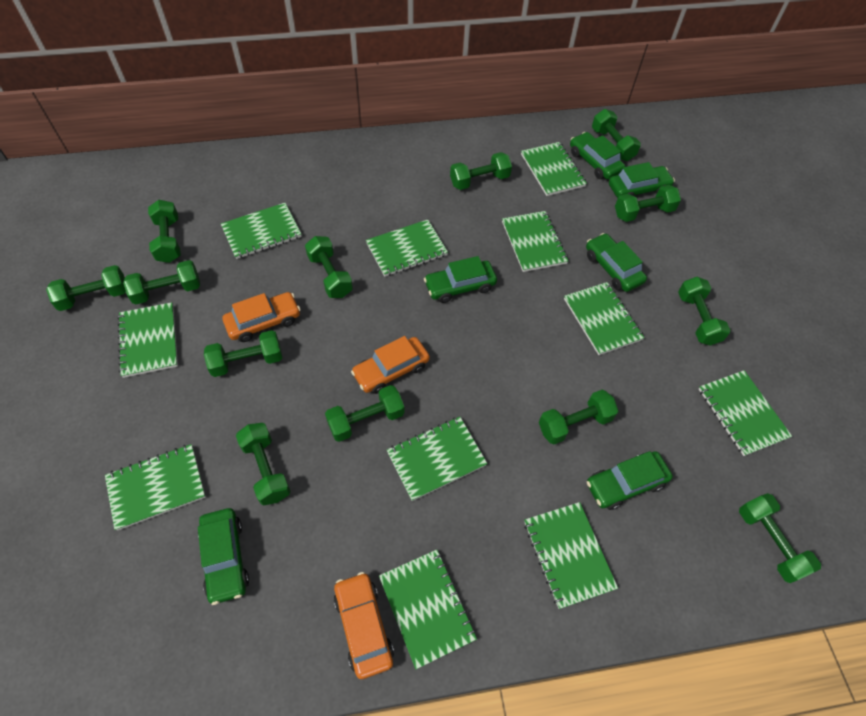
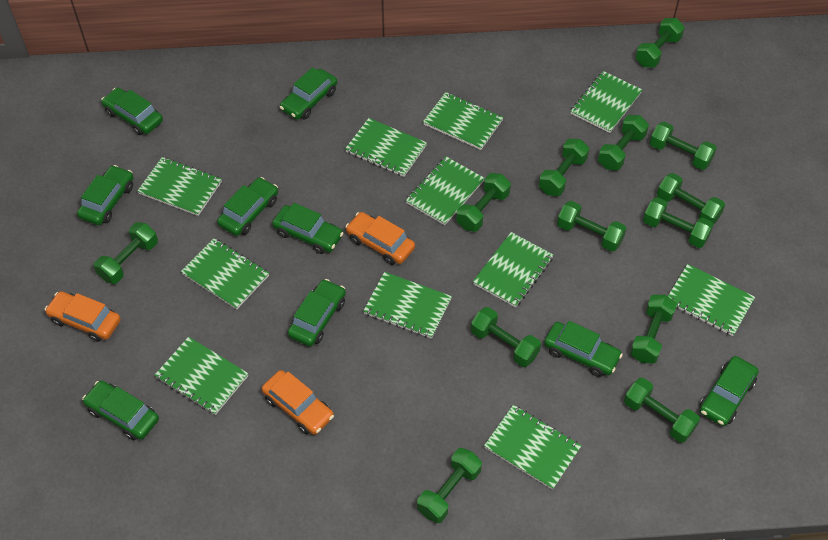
green car: 6 -> 9

